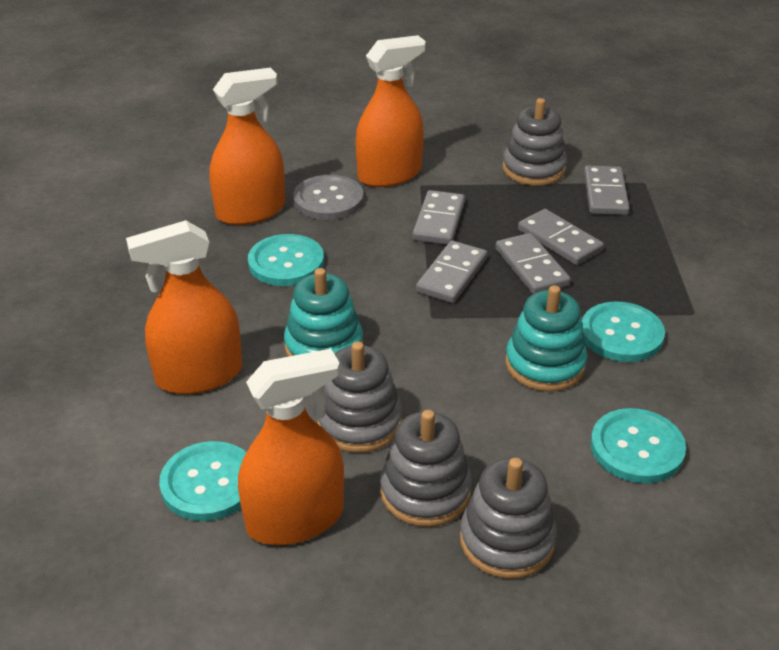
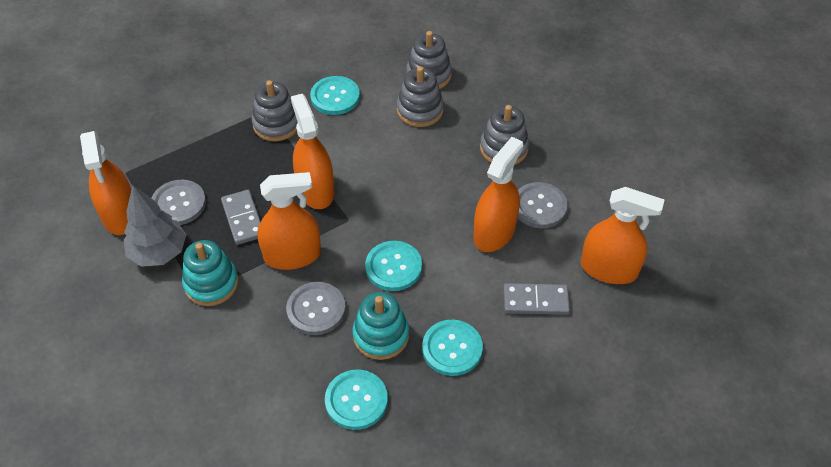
grey button: 1 -> 3
grey domino: 5 -> 2
grey tree: 0 -> 1
orange spray bottle: 4 -> 5

